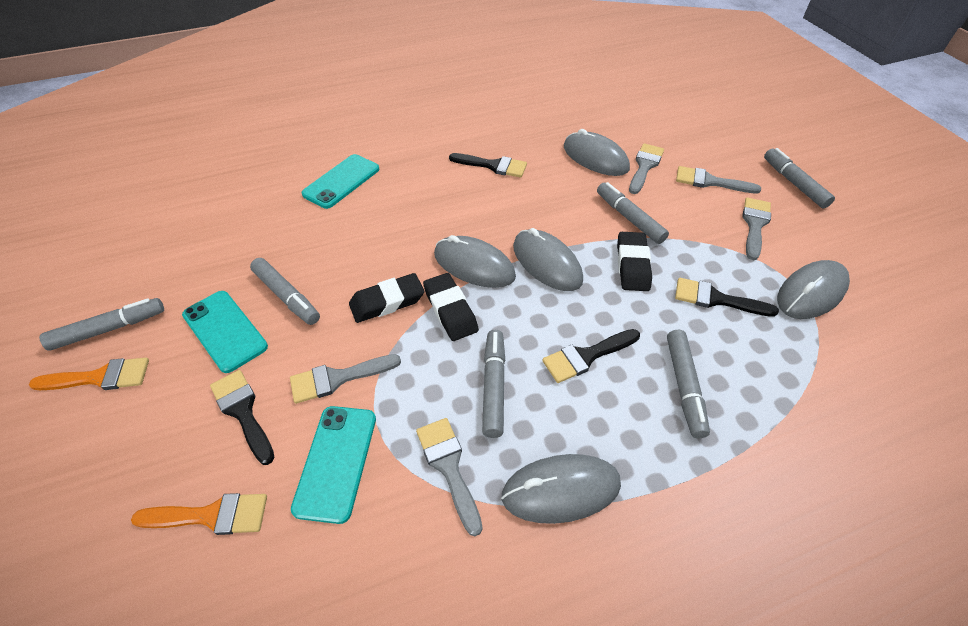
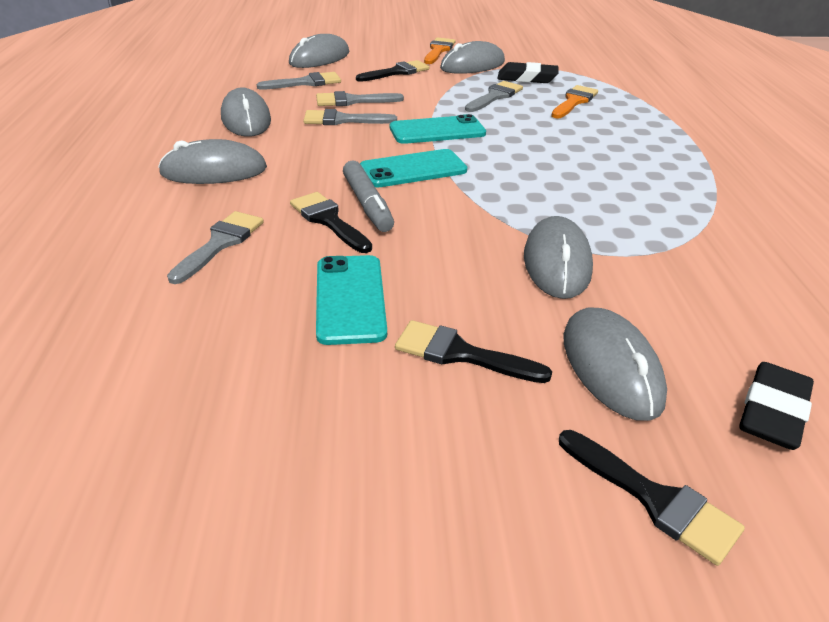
black eraser: 3 -> 2
grey marker: 6 -> 1
grey mouse: 5 -> 6

